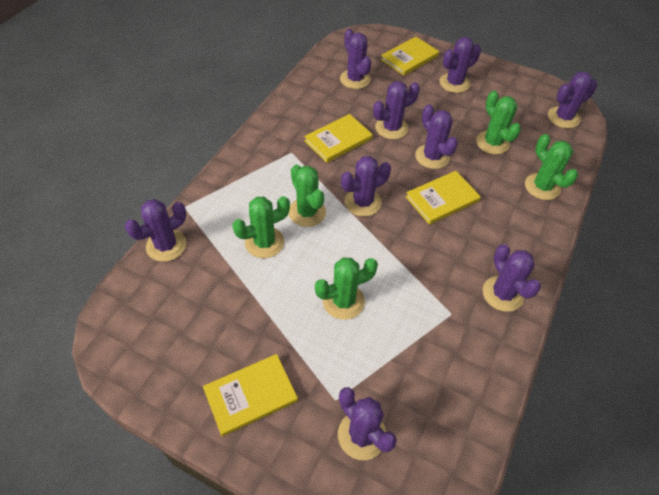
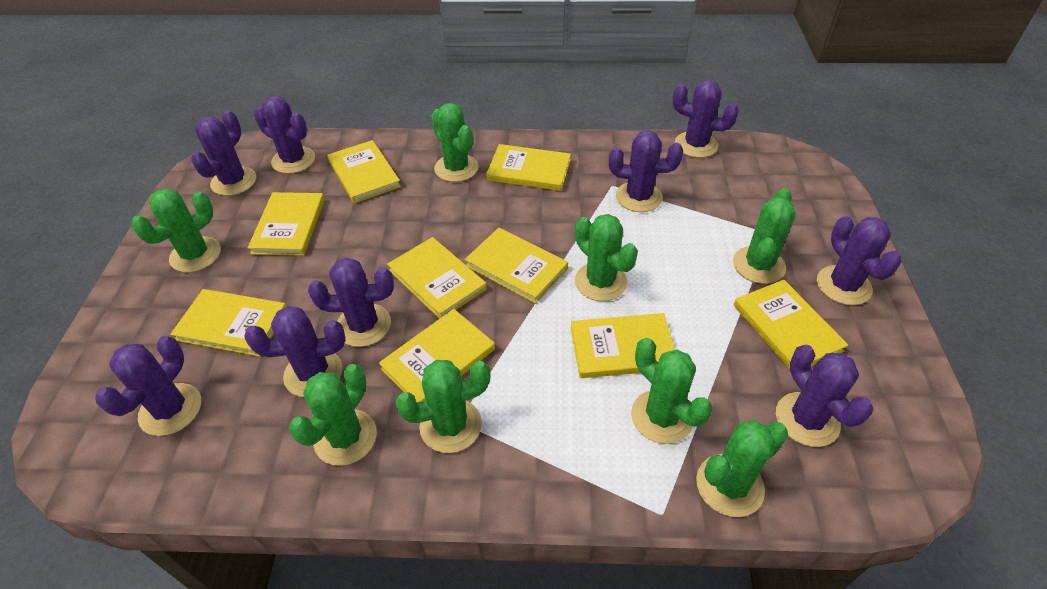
green cactus: 5 -> 8
yellow book: 4 -> 9

